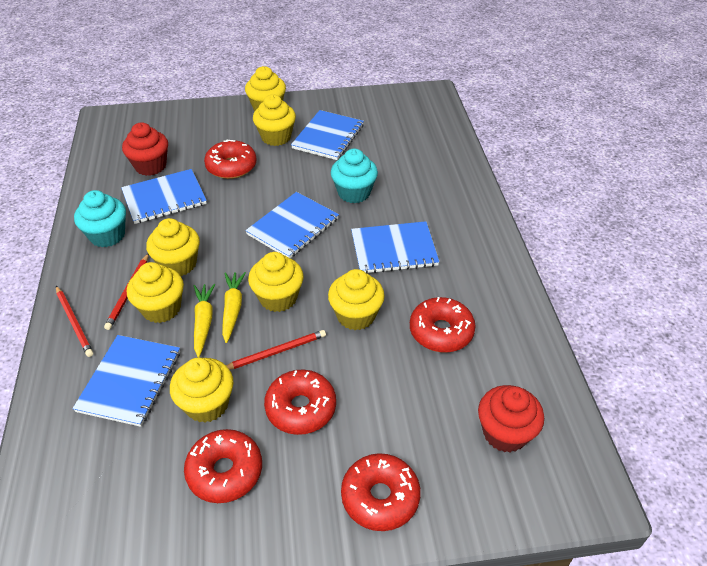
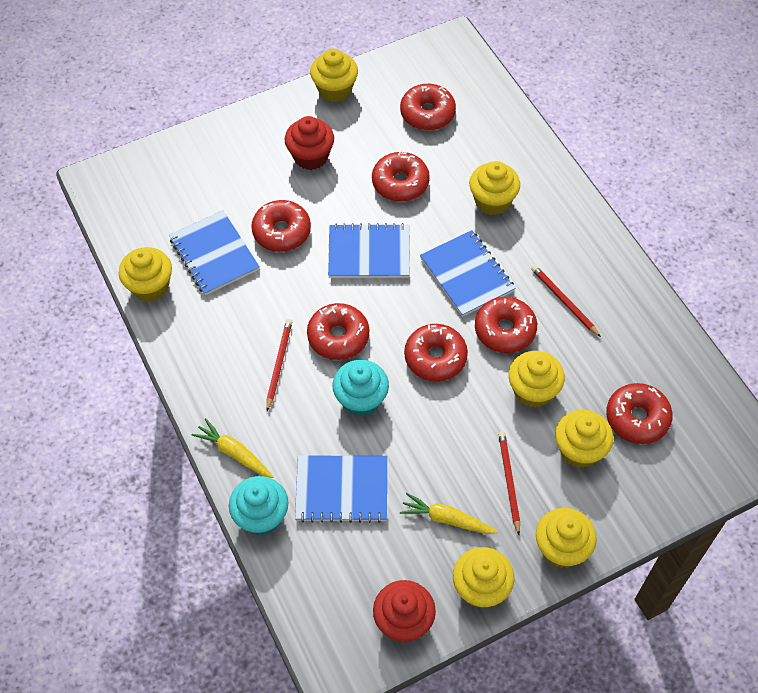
blue notebook: 5 -> 4
red donut: 5 -> 7

